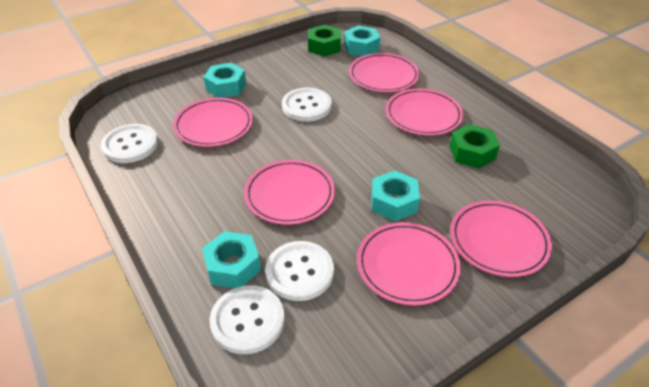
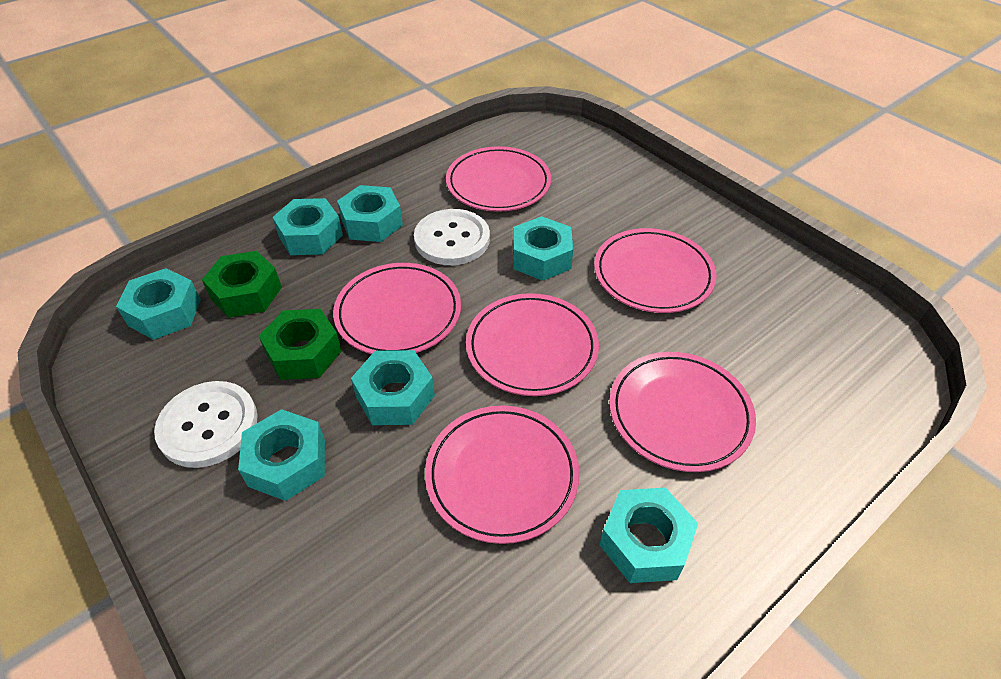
turquoise nut: 4 -> 7
white button: 4 -> 2

